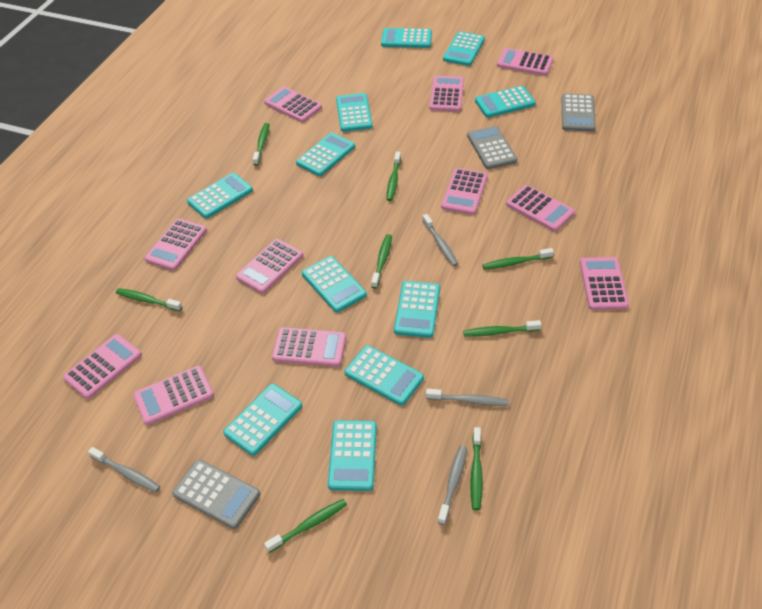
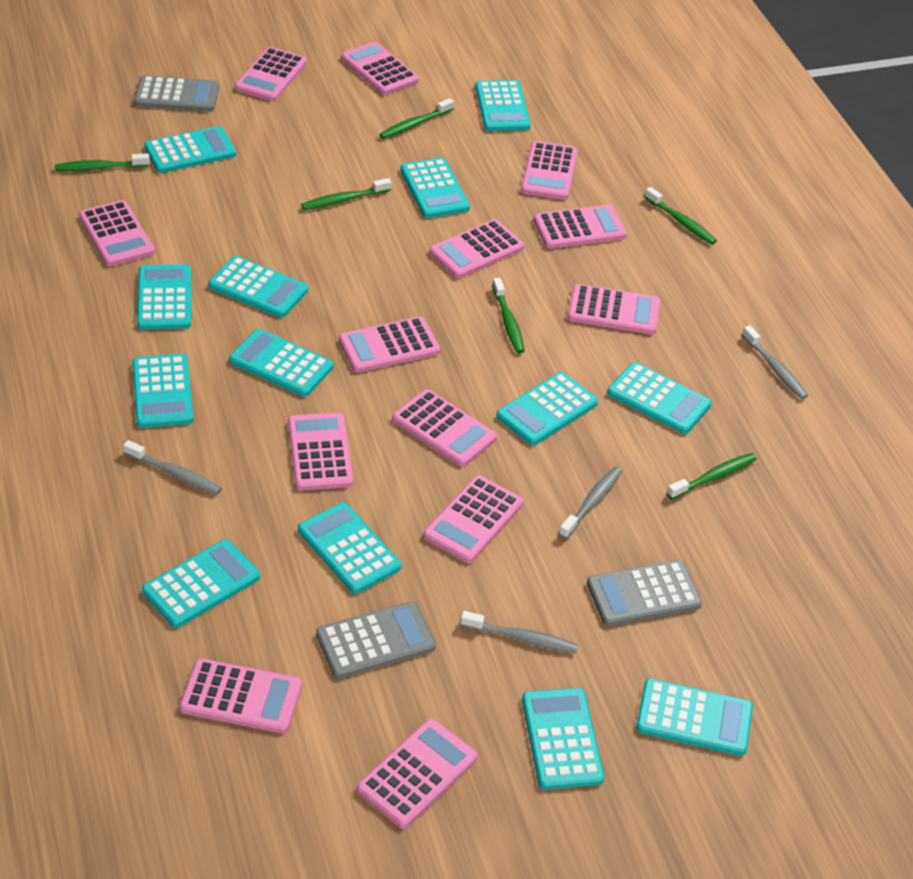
green toothbrush: 8 -> 6
pink calculator: 11 -> 13
turquoise calculator: 11 -> 13

